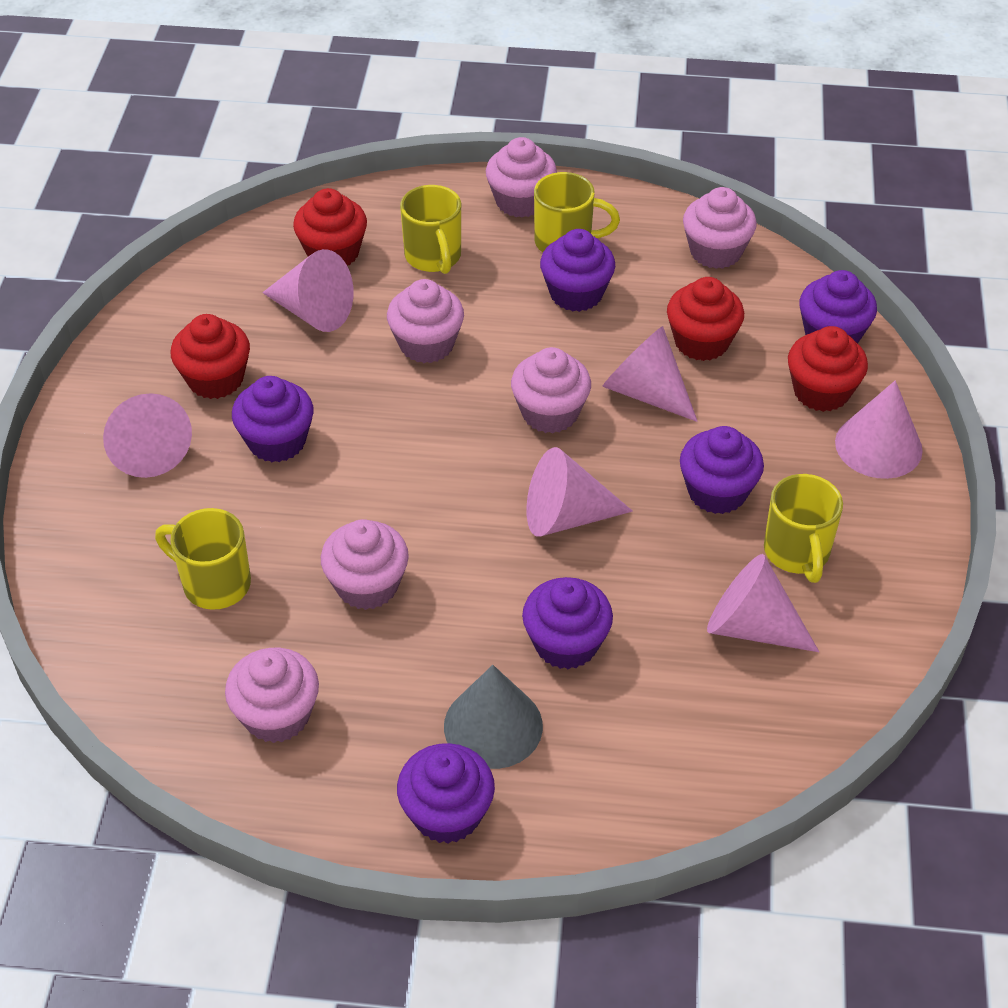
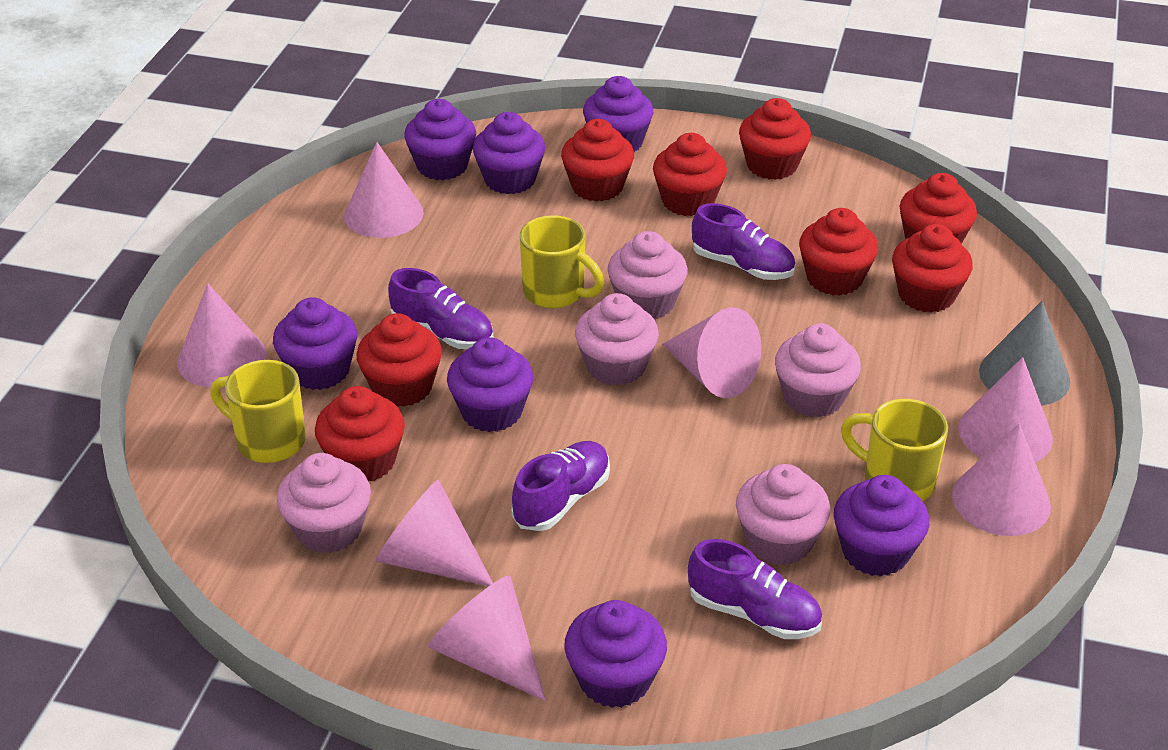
pink cone: 6 -> 7
pink cupcake: 6 -> 5
purple cupcake: 6 -> 7
purple shoe: 0 -> 4
red cupcake: 4 -> 8
yellow mug: 4 -> 3

